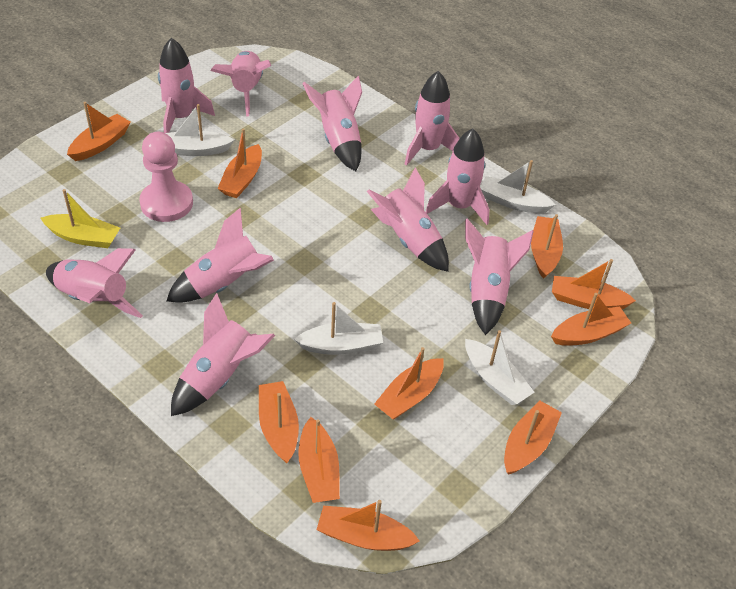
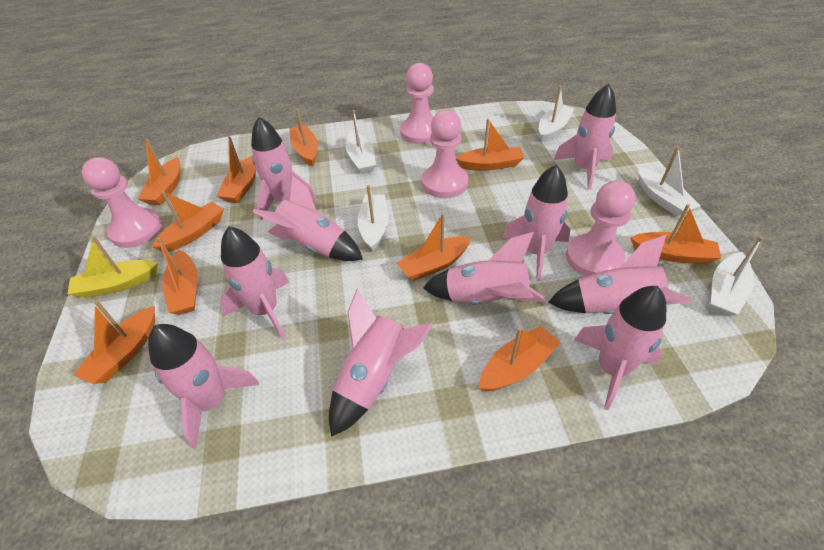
pink pawn: 1 -> 4
white boat: 4 -> 5

